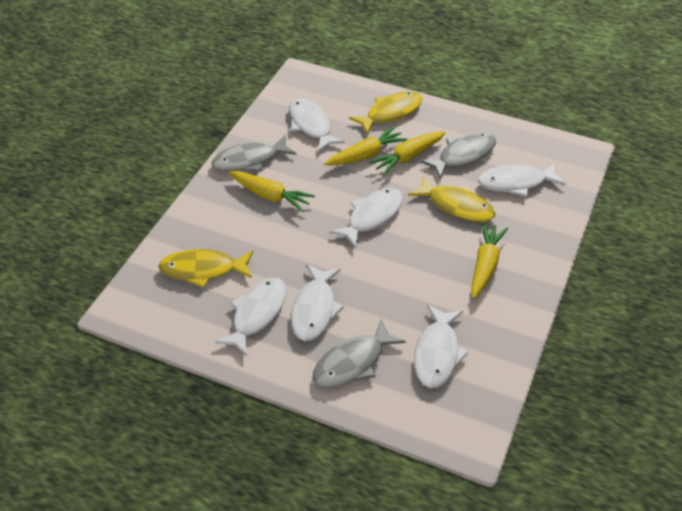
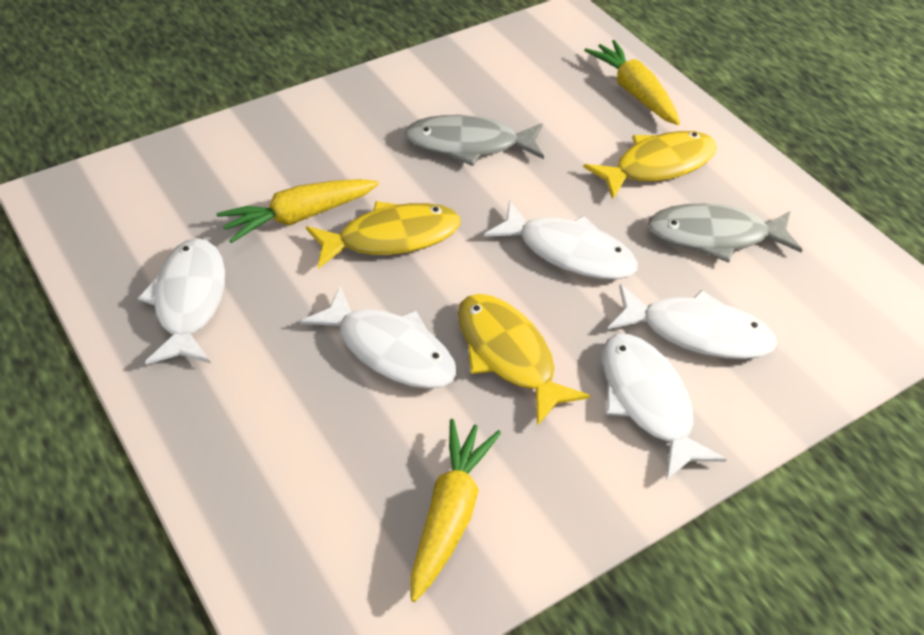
grey fish: 3 -> 2
white fish: 6 -> 5
yellow carrot: 4 -> 3

